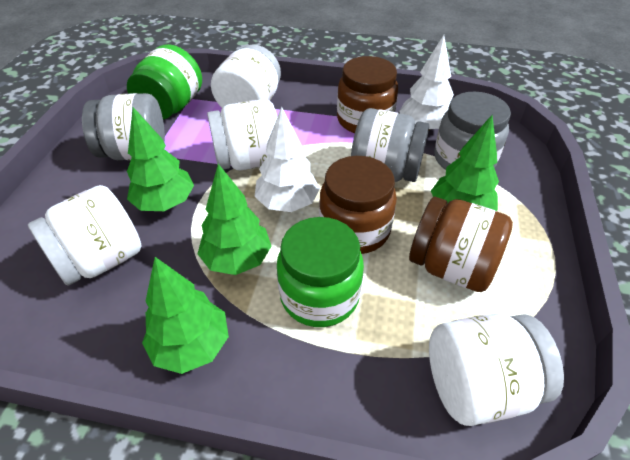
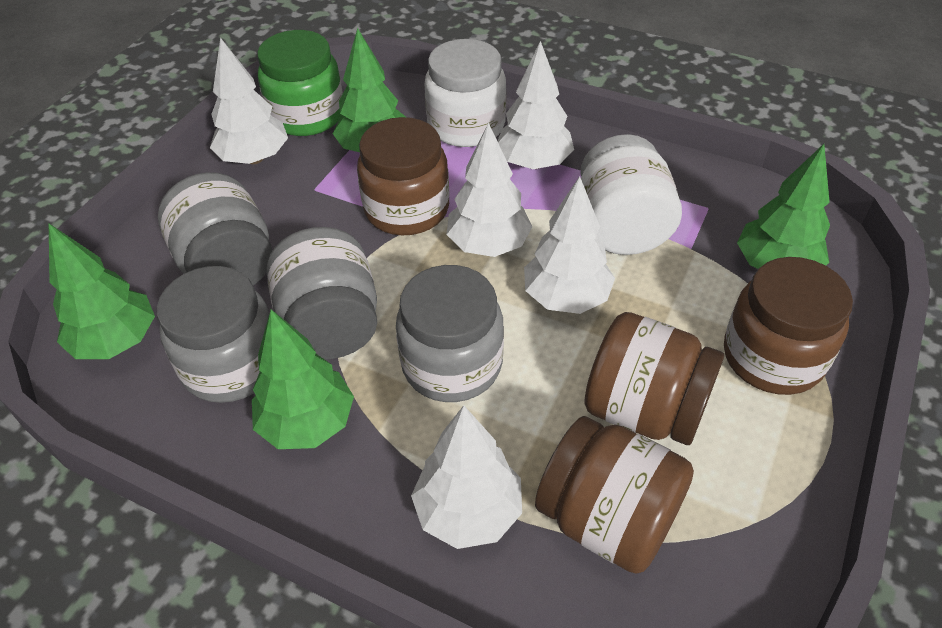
brown jar: 3 -> 4
green jar: 2 -> 1
grey jar: 3 -> 4
white jar: 4 -> 2
white tree: 2 -> 5

